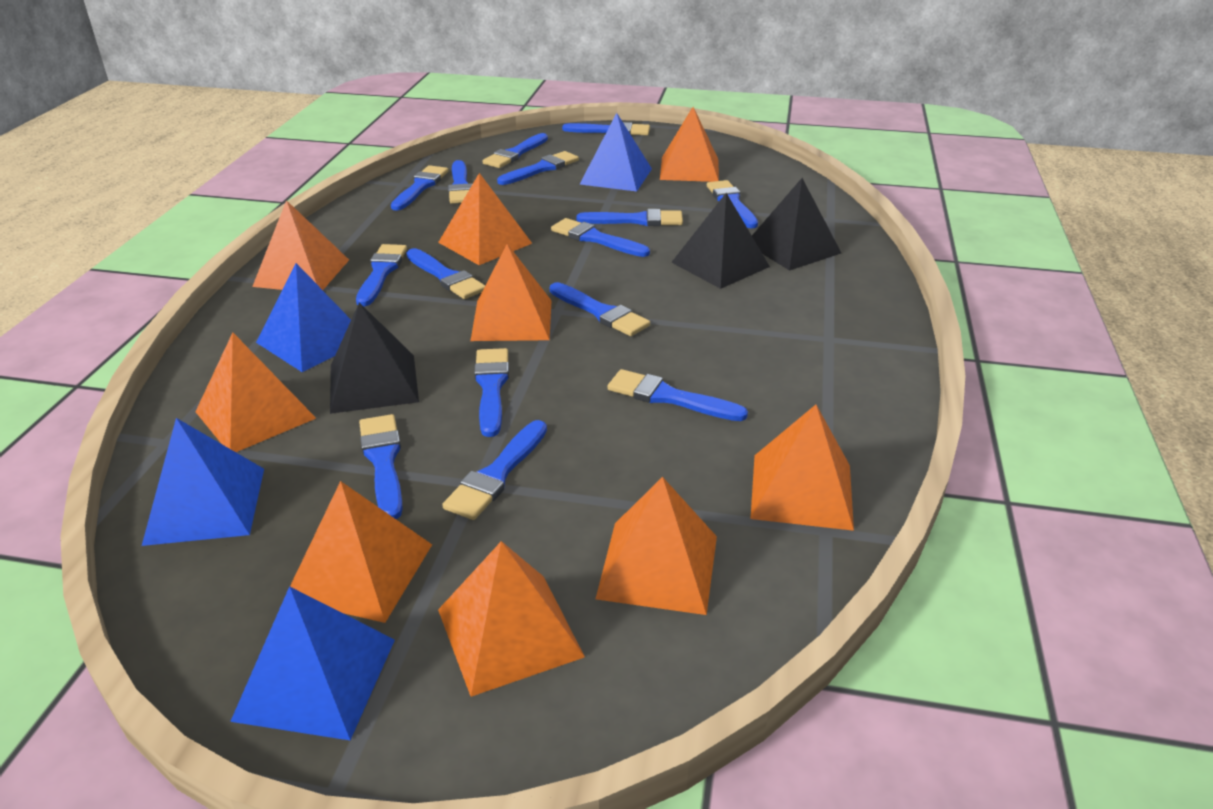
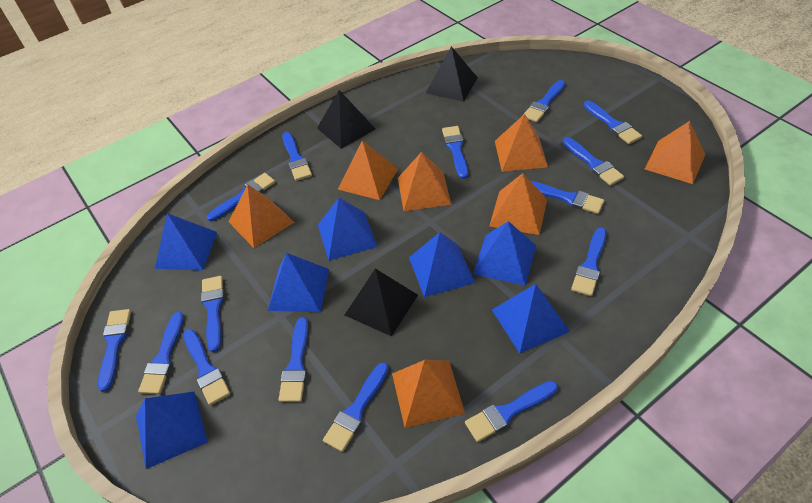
blue pyramid: 4 -> 7
orange pyramid: 9 -> 7

